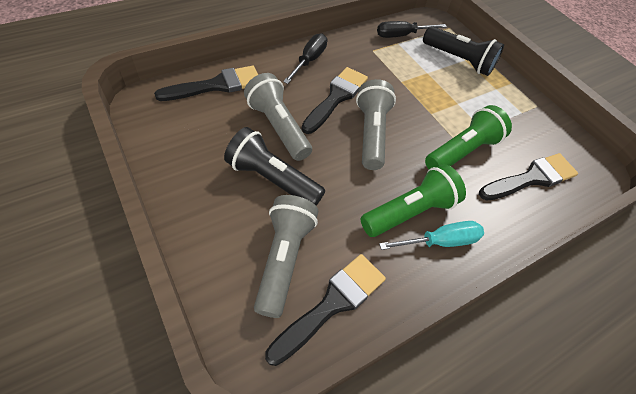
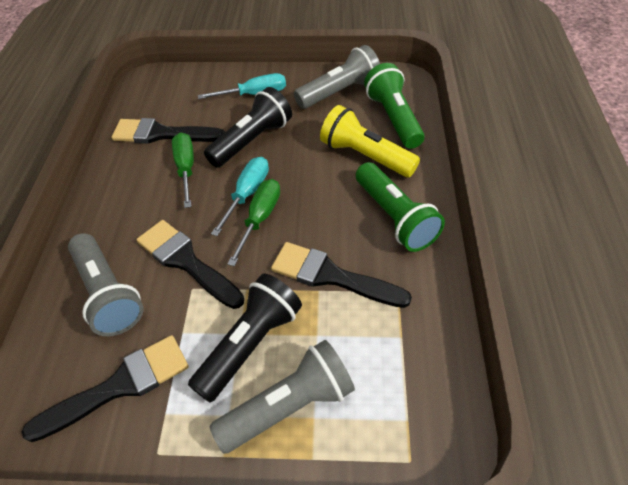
black screwdriver: 2 -> 0
green screwdriver: 0 -> 2
turquoise screwdriver: 1 -> 2
yellow flashlight: 0 -> 1

